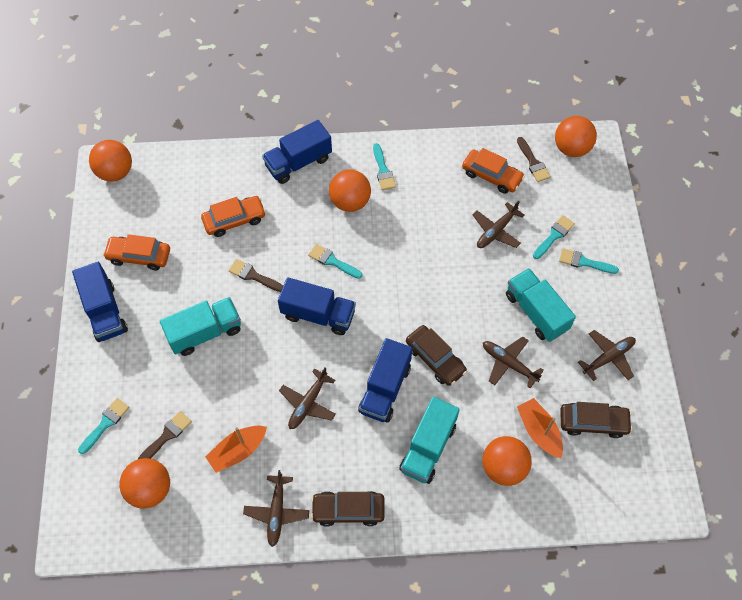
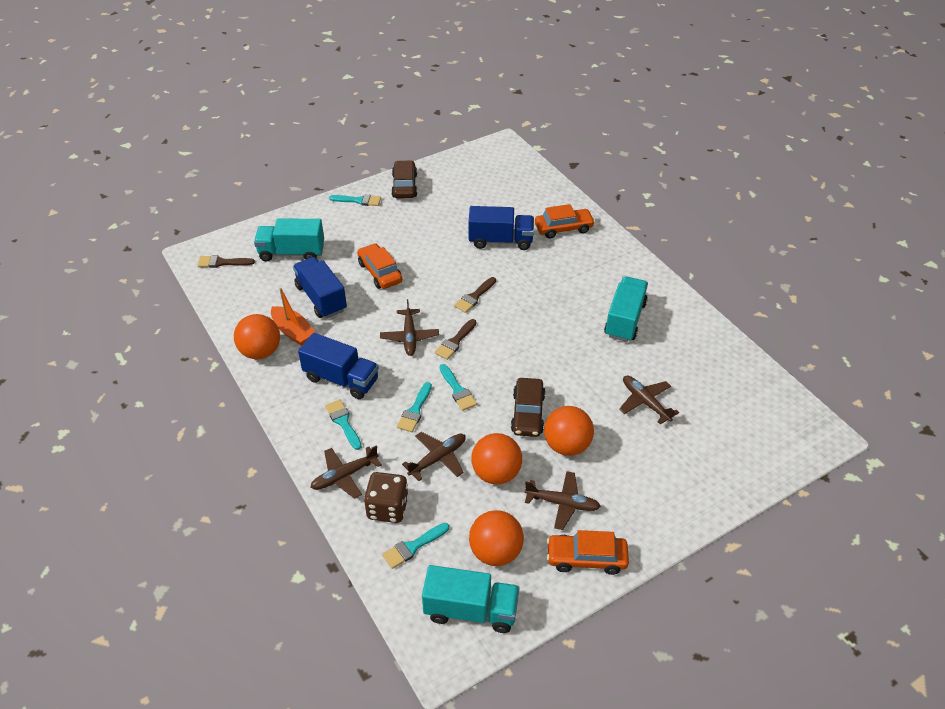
blue truck: 4 -> 3
brown car: 3 -> 2
brown dice: 0 -> 1
orange ball: 5 -> 4
orange boat: 2 -> 1

